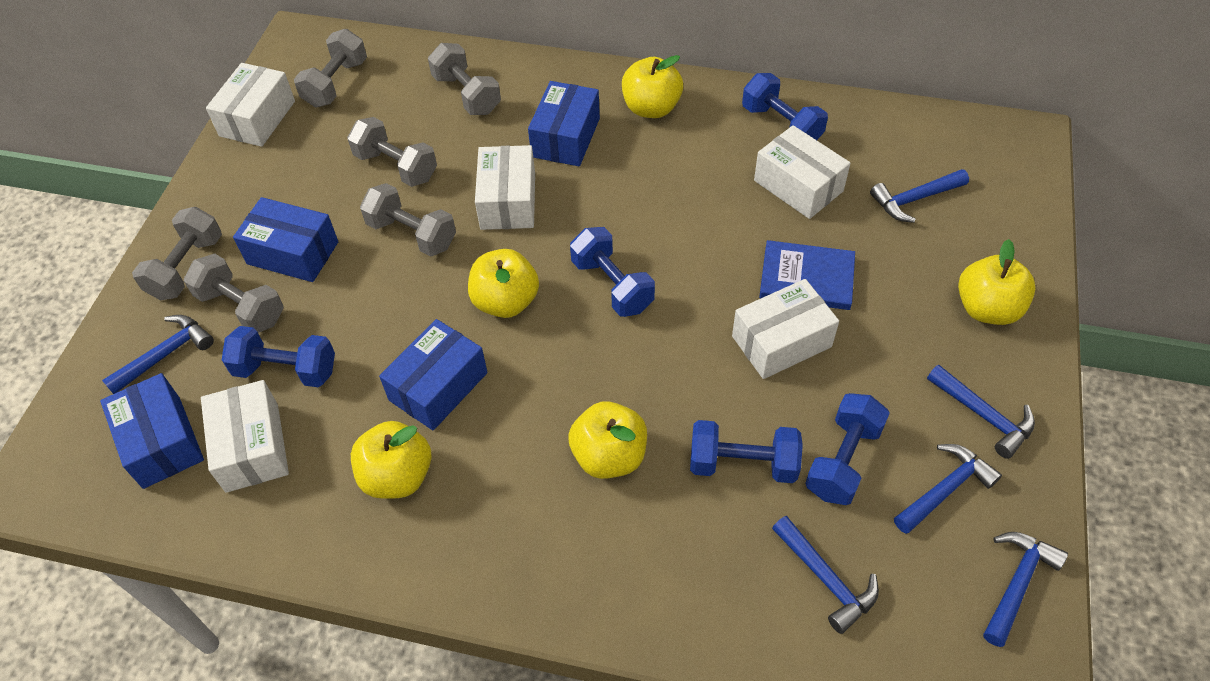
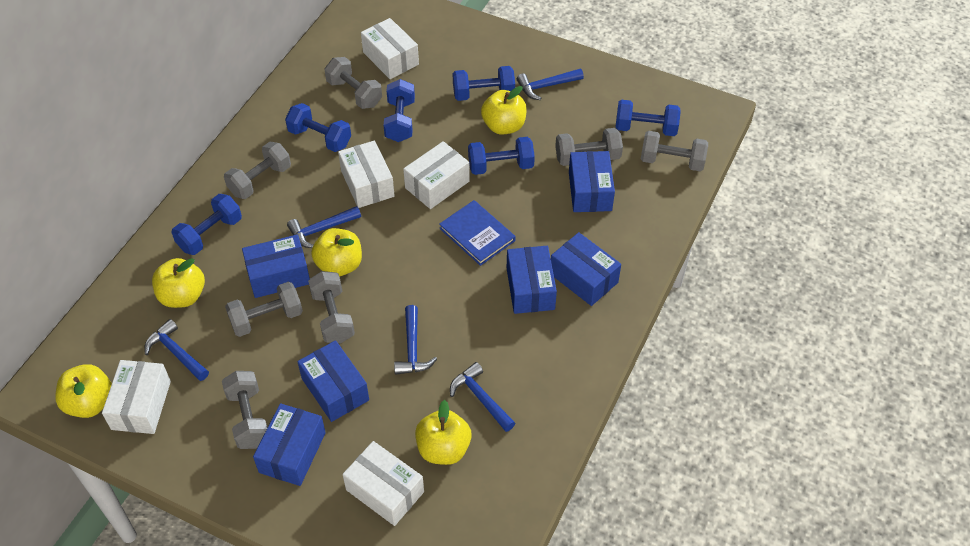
blue box: 4 -> 6
blue dumbbell: 5 -> 6
blue hammer: 6 -> 5
grey dumbbell: 6 -> 7

